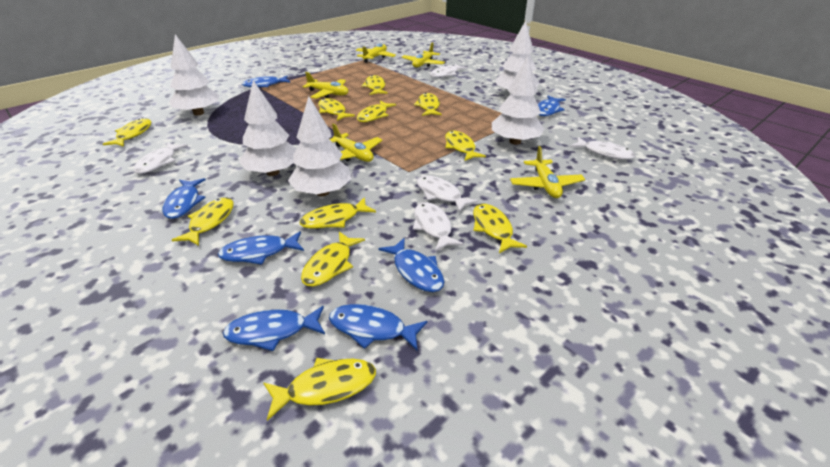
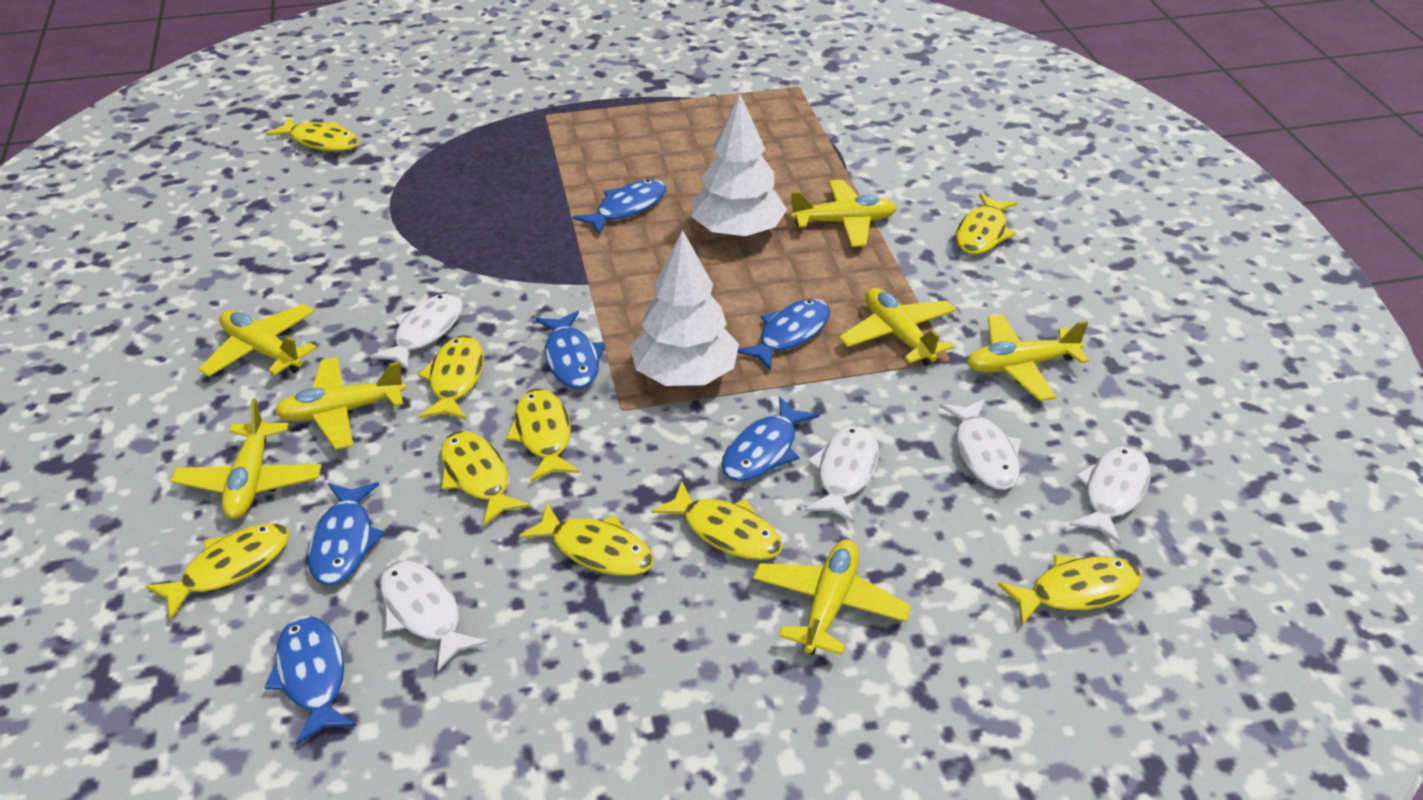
blue fish: 7 -> 6
white tree: 5 -> 2
yellow fish: 11 -> 9
yellow plane: 5 -> 7

